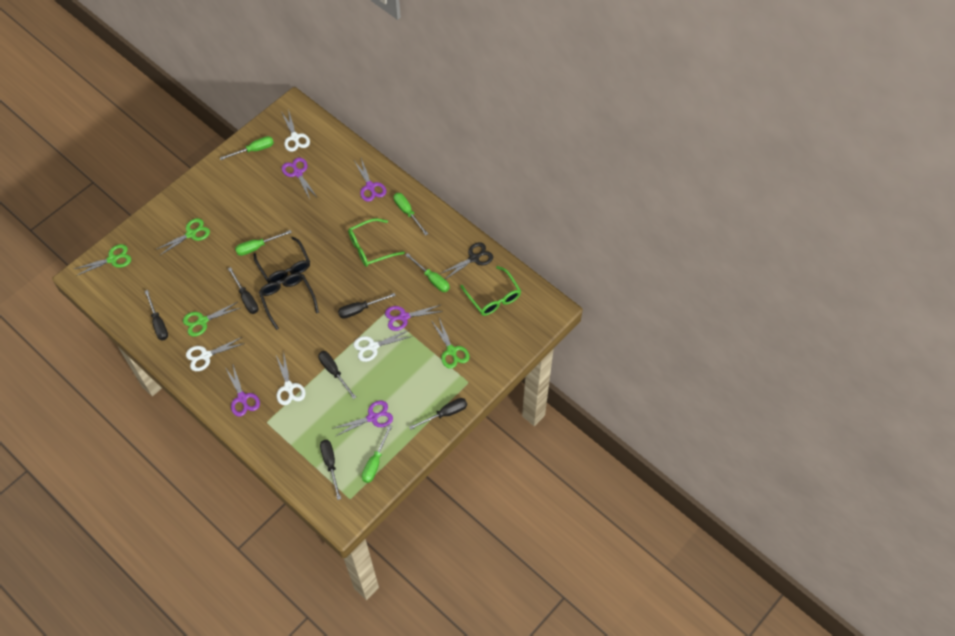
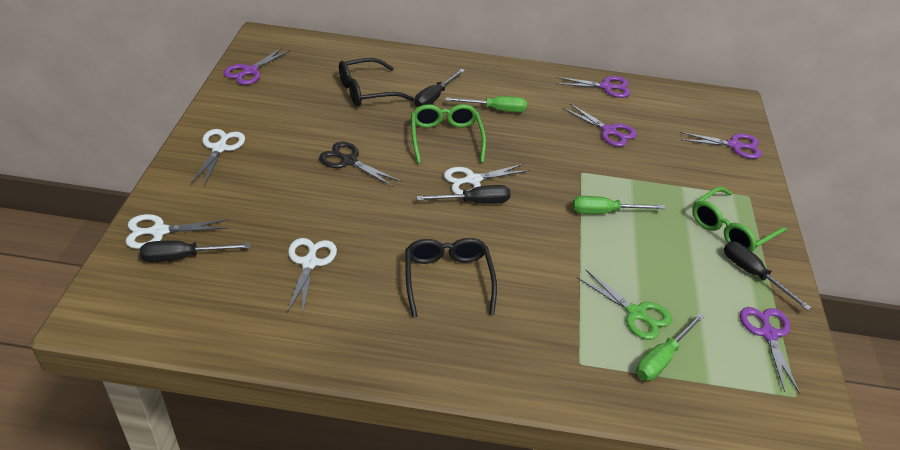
black screwdriver: 6 -> 4
green scissors: 4 -> 1
green screwdriver: 5 -> 3

